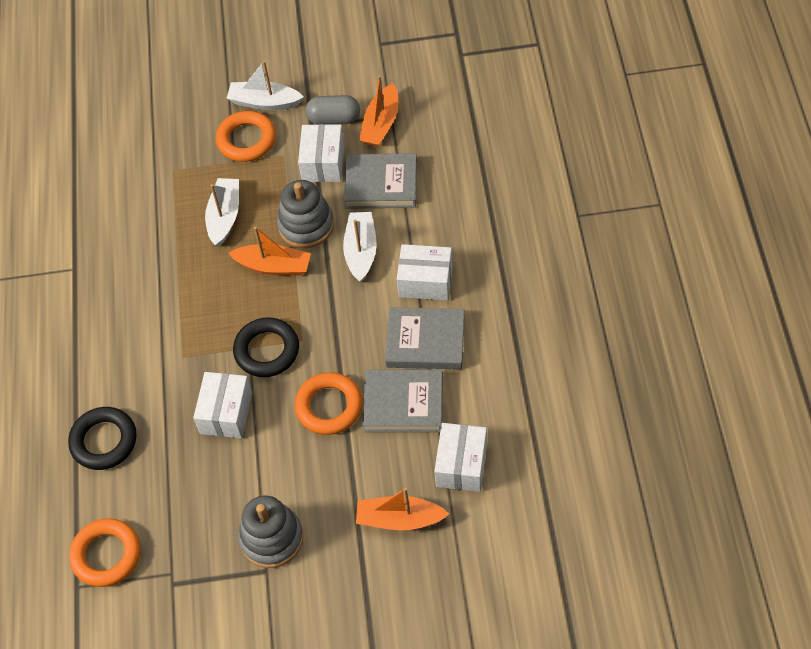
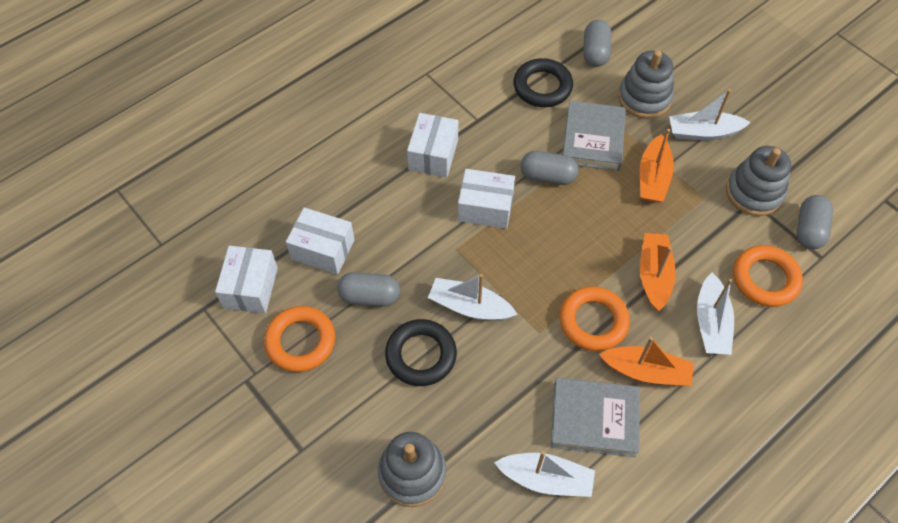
grey book: 3 -> 2
grey capsule: 1 -> 4
grey stacking toy: 2 -> 3
white boat: 3 -> 4

